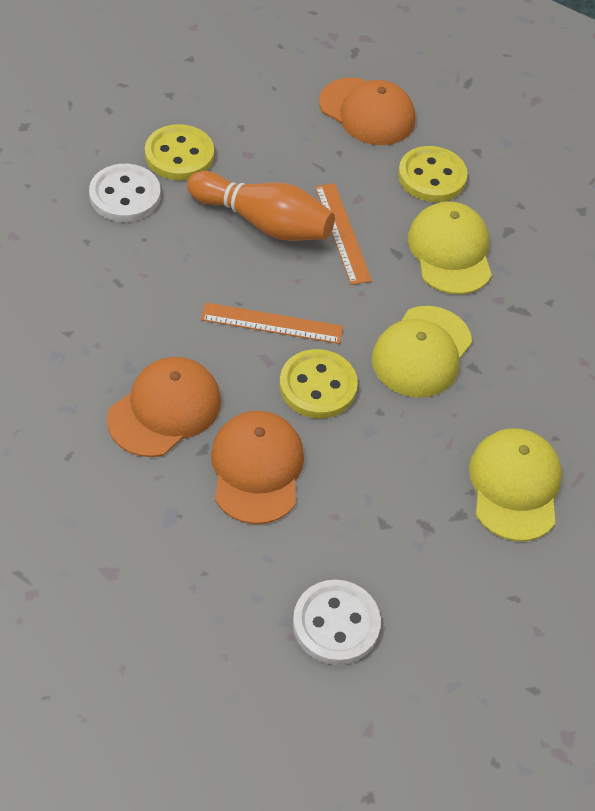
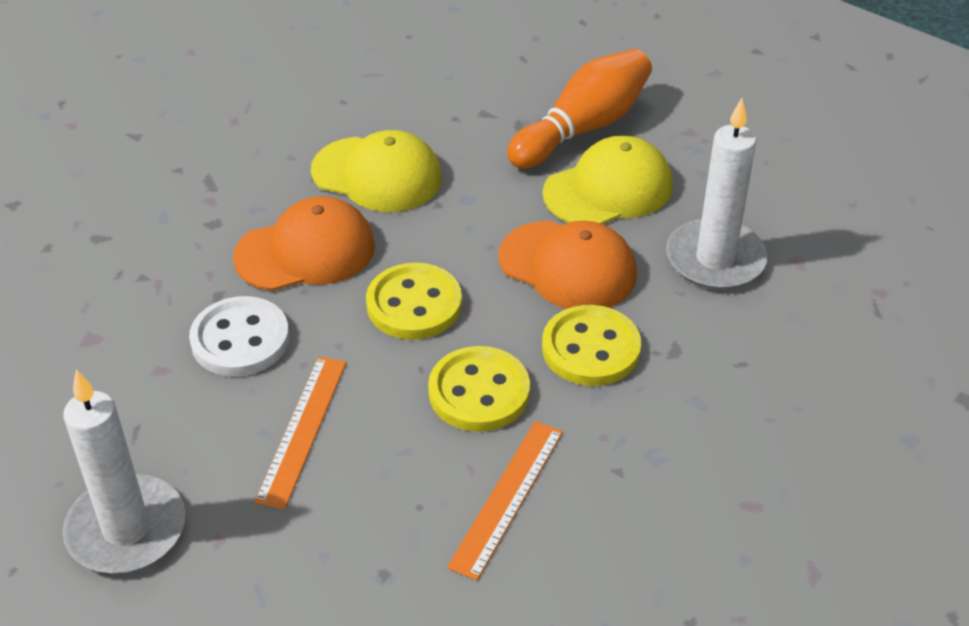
orange cap: 3 -> 2
white button: 2 -> 1
white candle: 0 -> 2
yellow cap: 3 -> 2

